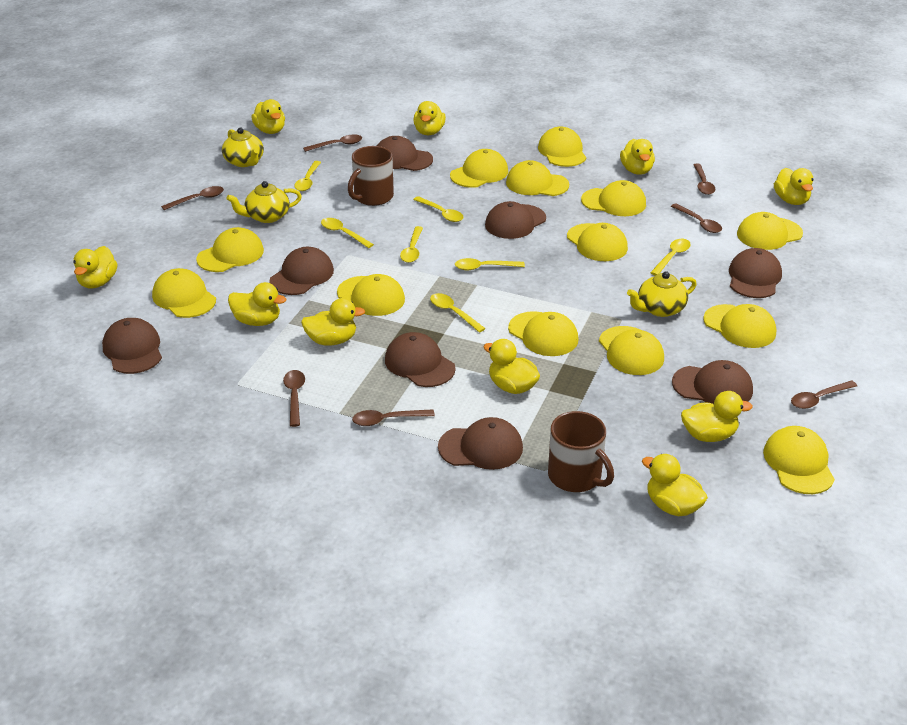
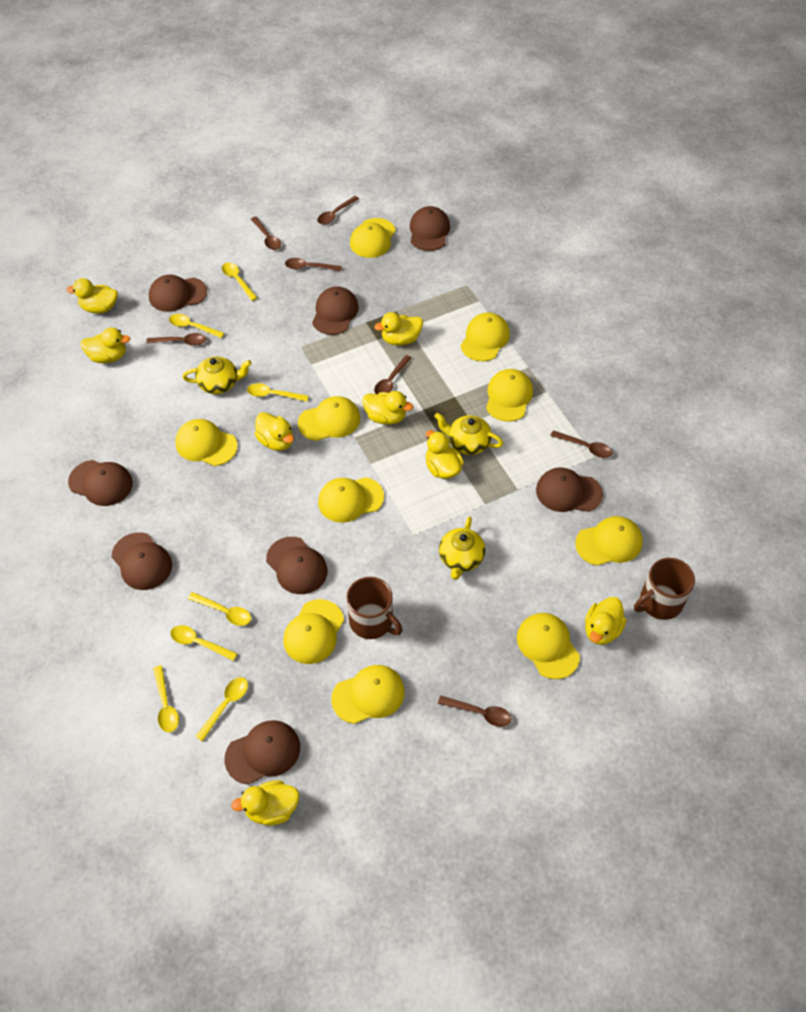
yellow cap: 13 -> 10
yellow duck: 10 -> 8

